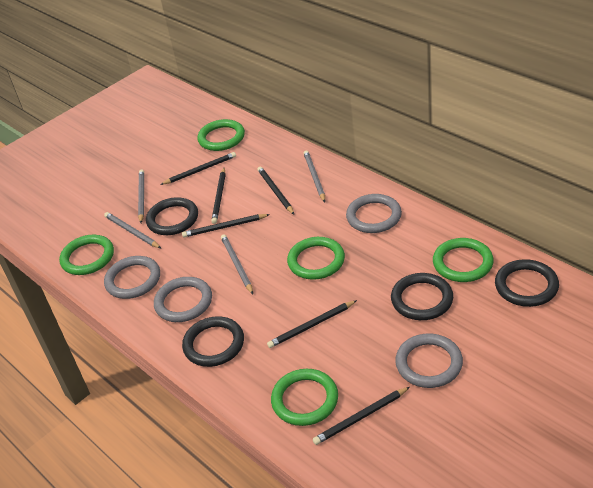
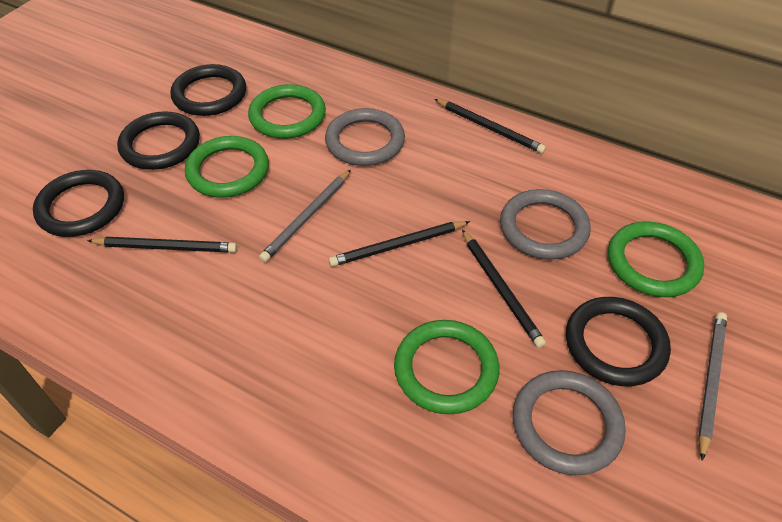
black pencil: 6 -> 4
green ring: 5 -> 4
grey pencil: 4 -> 2
grey ring: 4 -> 3

